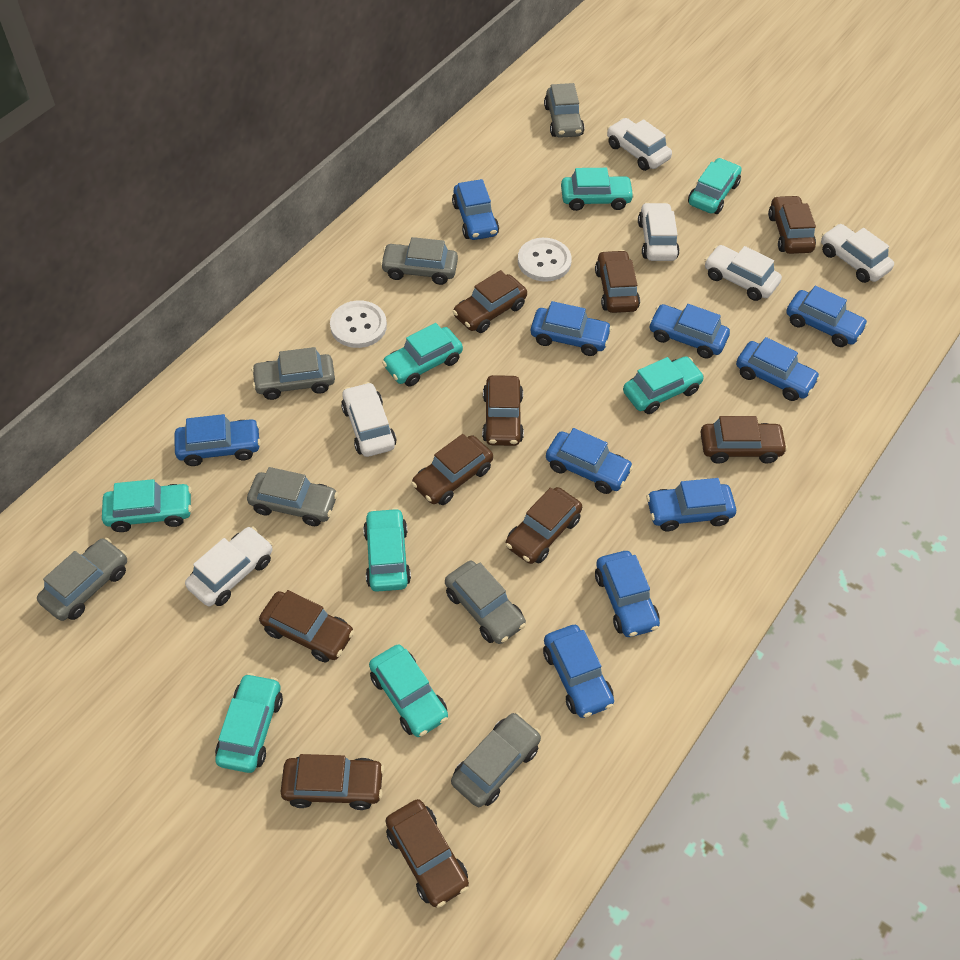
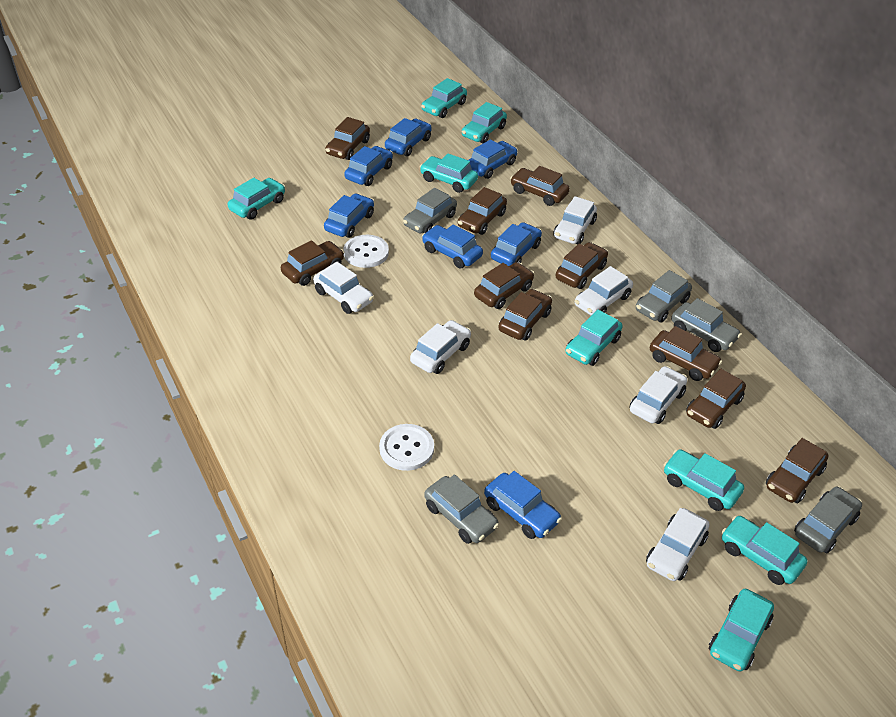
blue car: 10 -> 7
grey car: 7 -> 5

